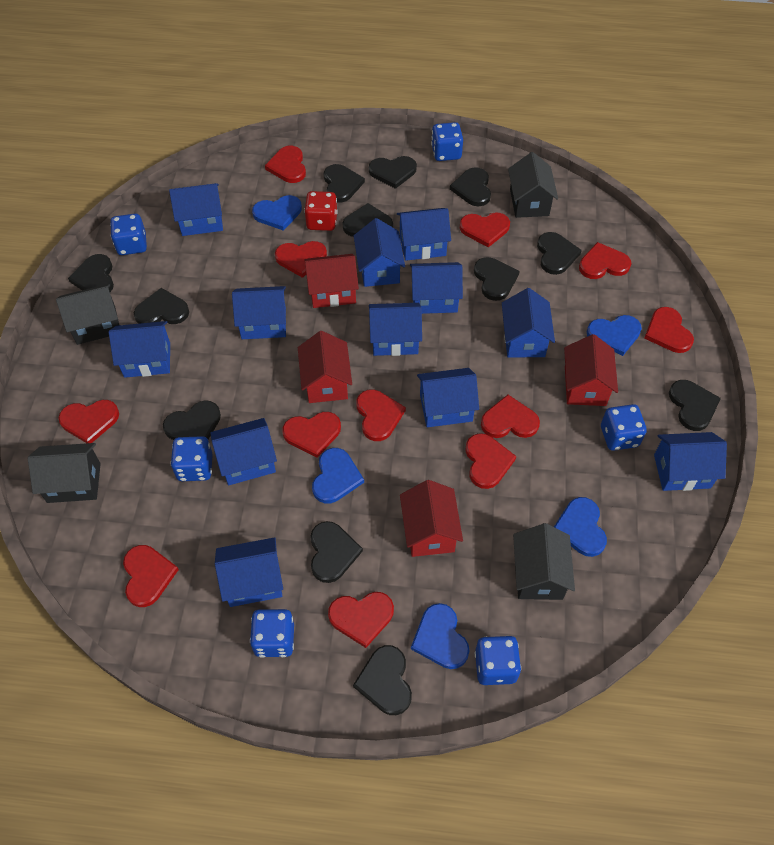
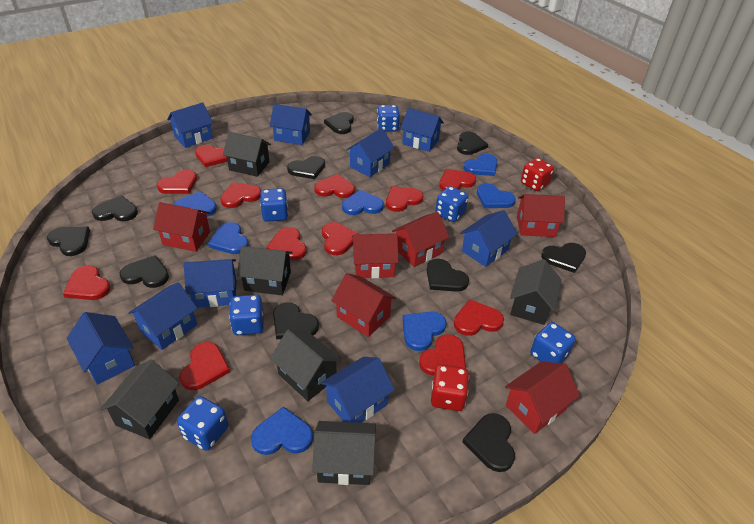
black heart: 12 -> 10
black house: 4 -> 6
blue heart: 5 -> 7
blue house: 12 -> 9
red dice: 1 -> 2
red house: 4 -> 6

